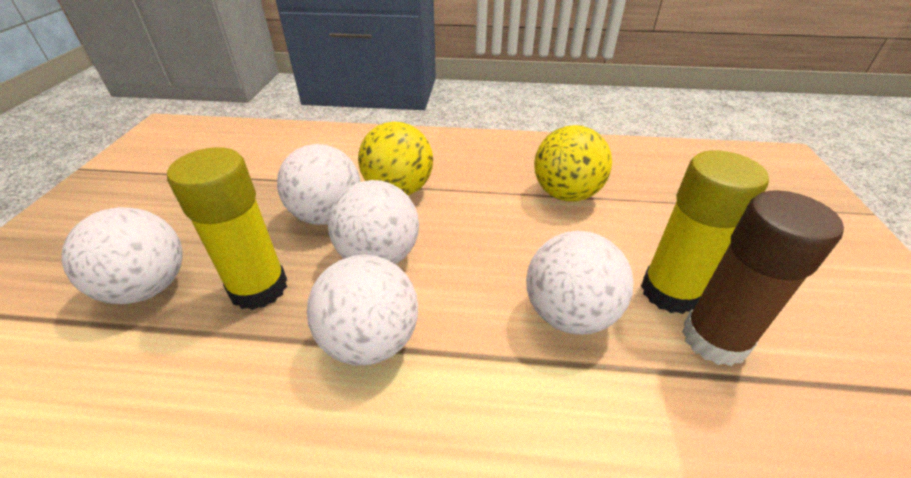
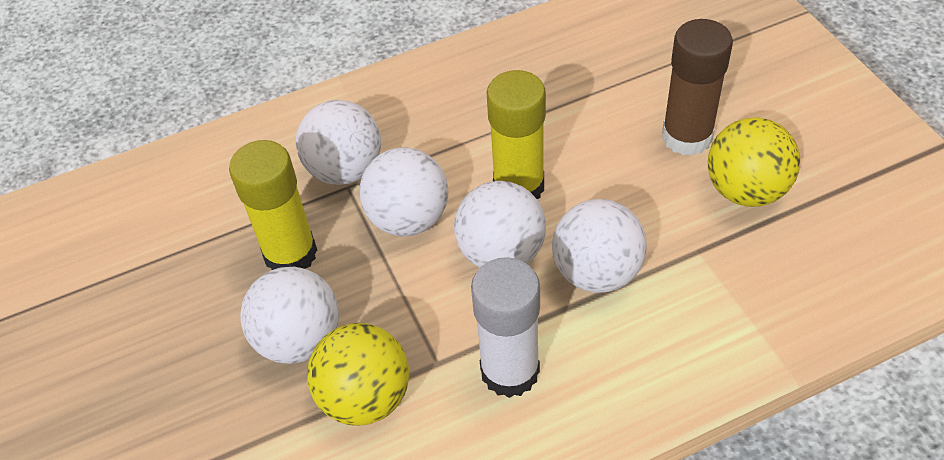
white glue stick: 0 -> 1

